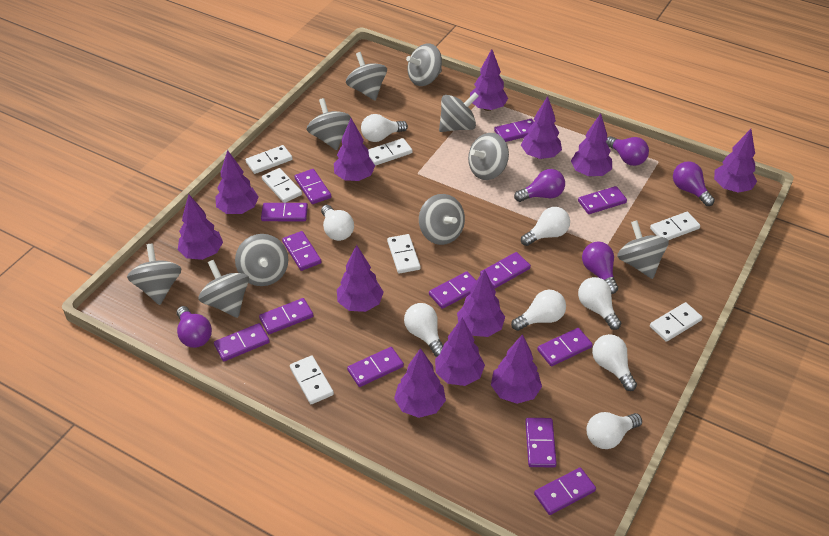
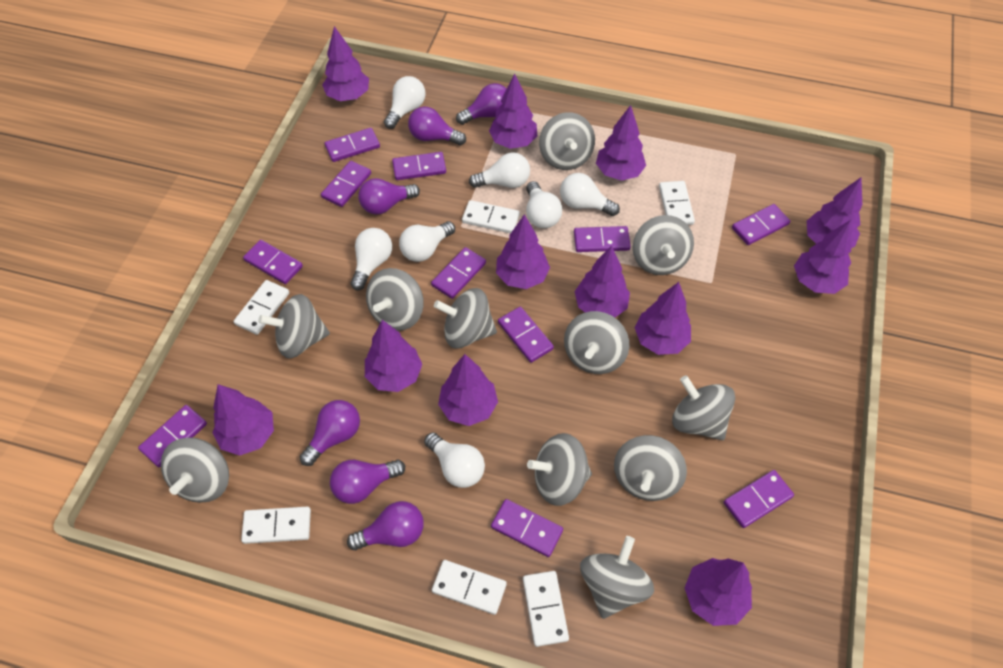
grey spinning top: 10 -> 11
purple domino: 13 -> 11
purple light bulb: 5 -> 6
white domino: 7 -> 6
white light bulb: 8 -> 7

